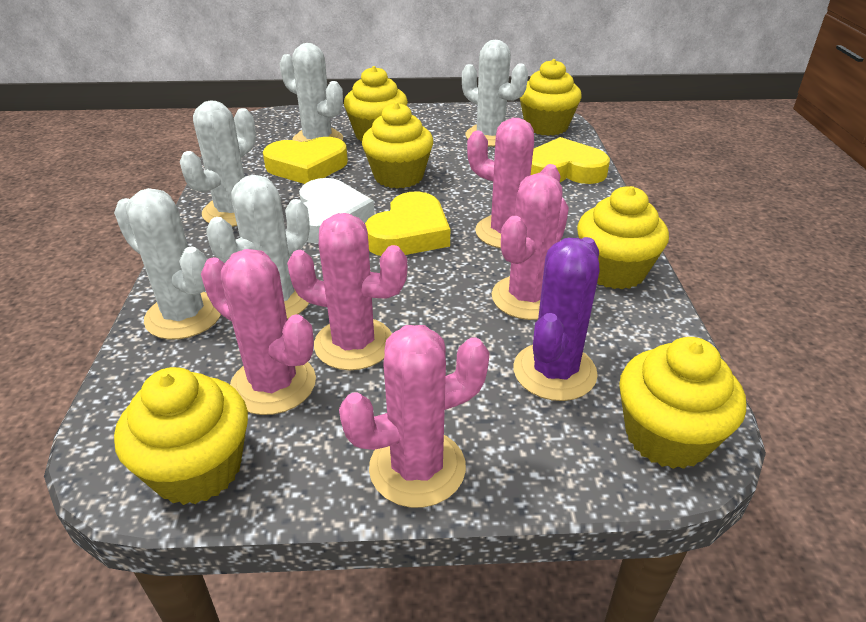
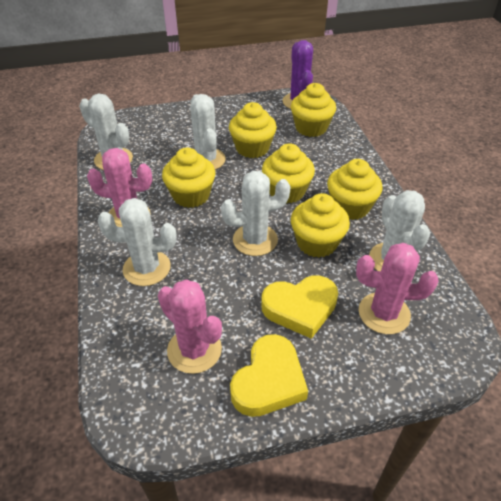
pink cactus: 5 -> 3
white heart: 1 -> 0
yellow heart: 3 -> 2

